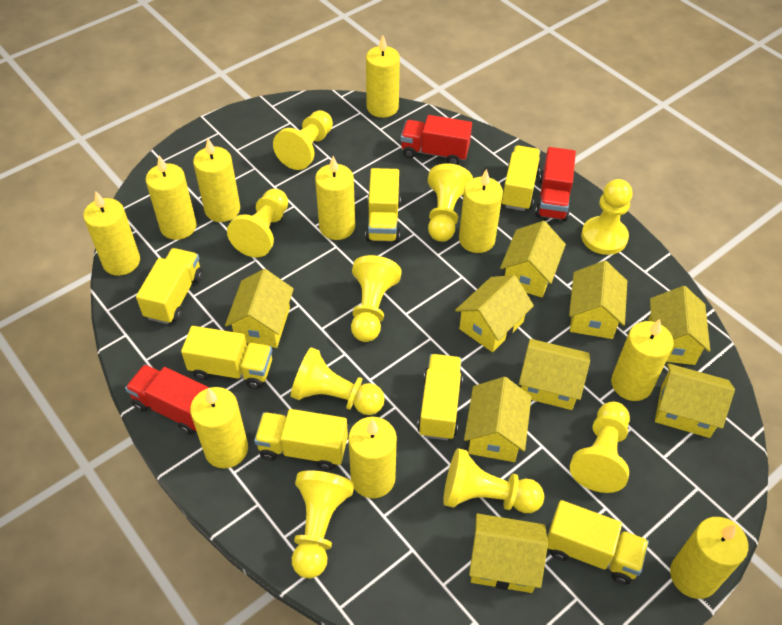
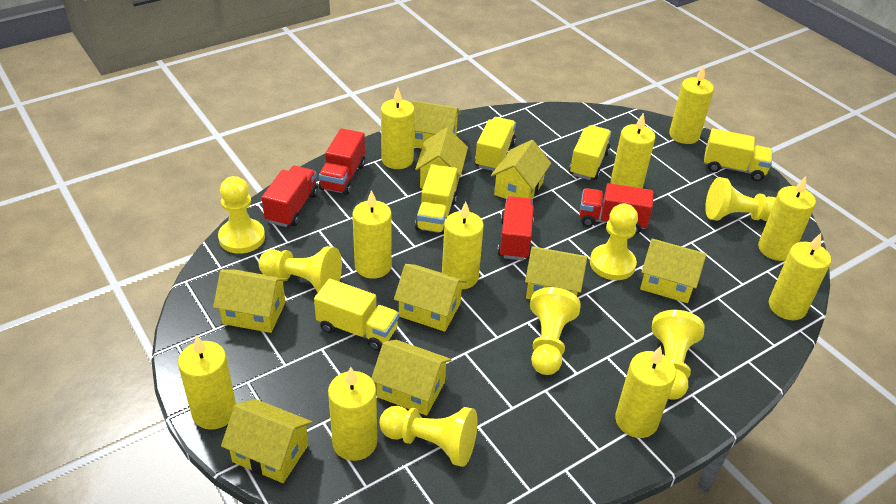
red truck: 3 -> 4
yellow pawn: 9 -> 7
yellow truck: 7 -> 5

